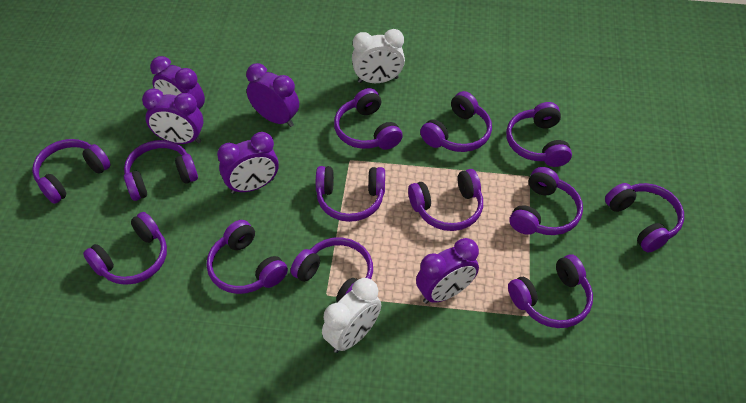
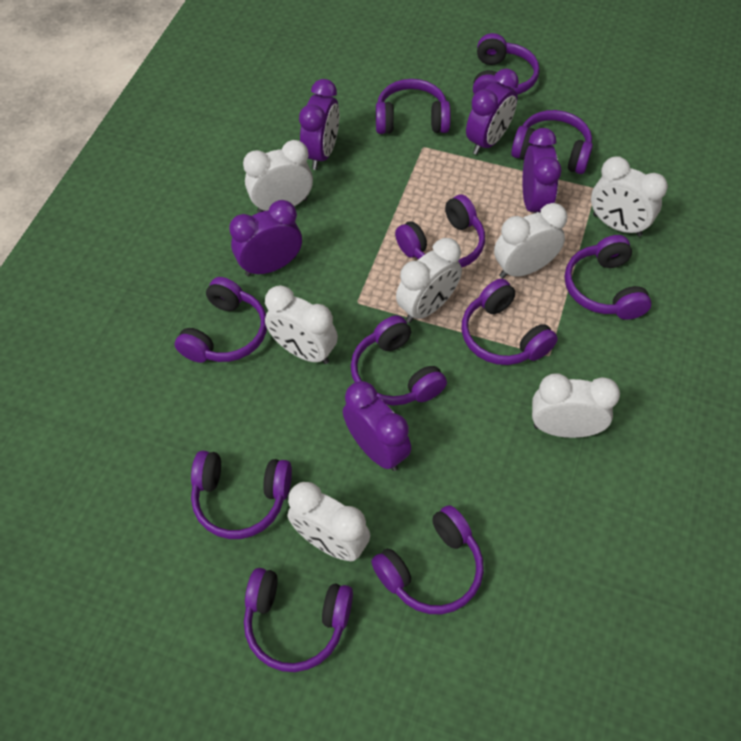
purple headphones: 13 -> 11
white clock: 2 -> 7

